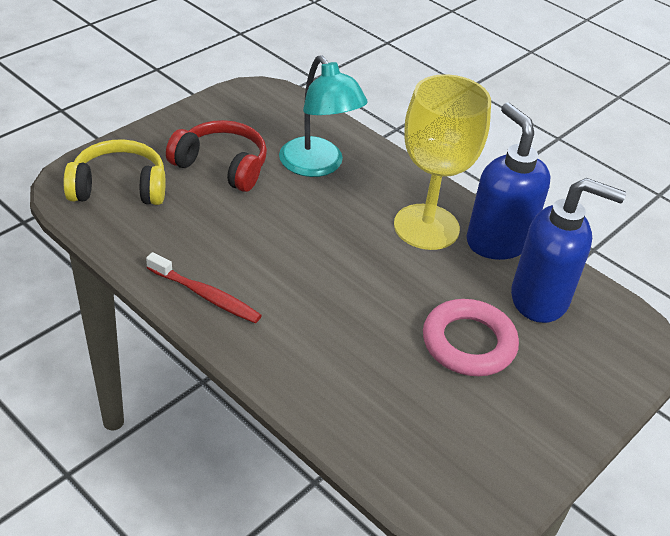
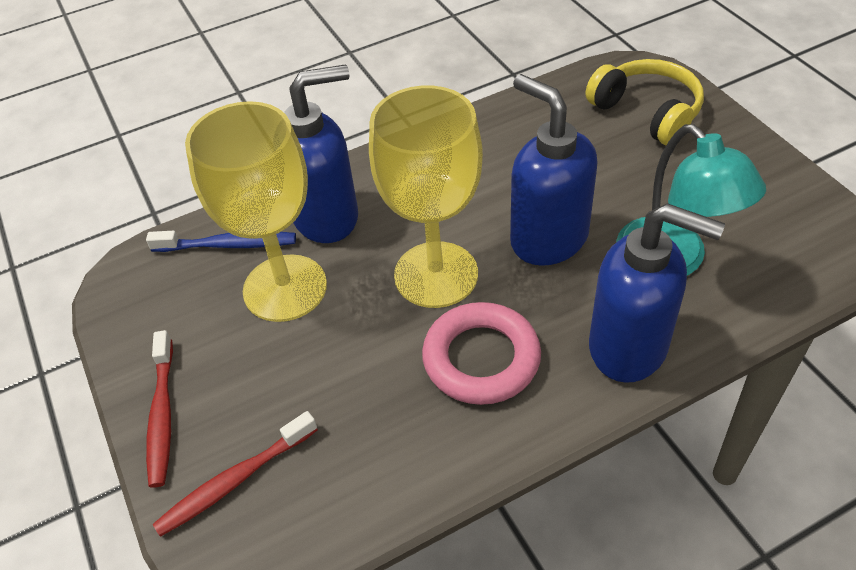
blue soap dispenser: 2 -> 3
blue toothbrush: 0 -> 1
red headphones: 1 -> 0
red toothbrush: 1 -> 2
yellow goblet: 1 -> 2

